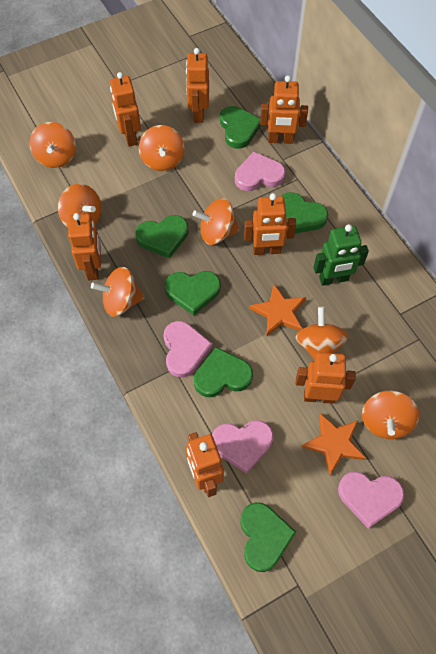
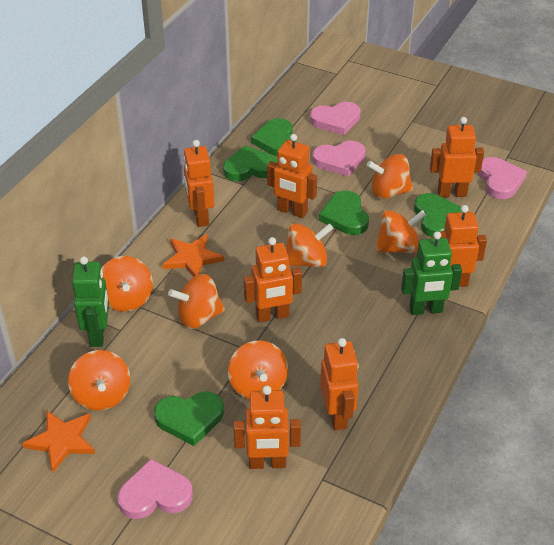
green heart: 6 -> 5
green robot: 1 -> 2

